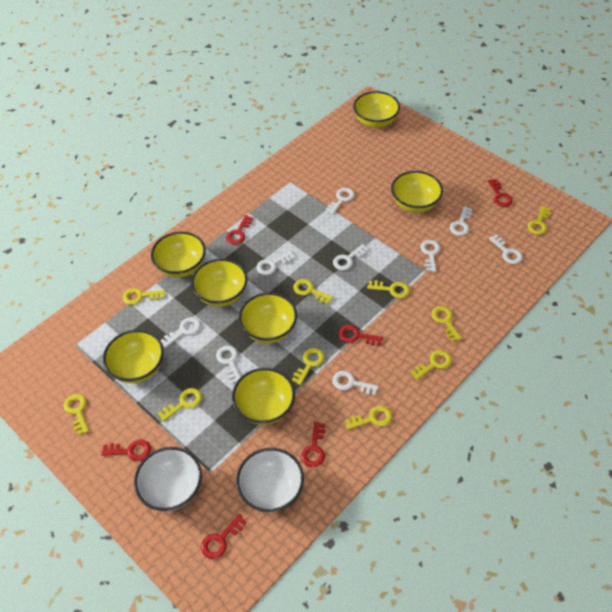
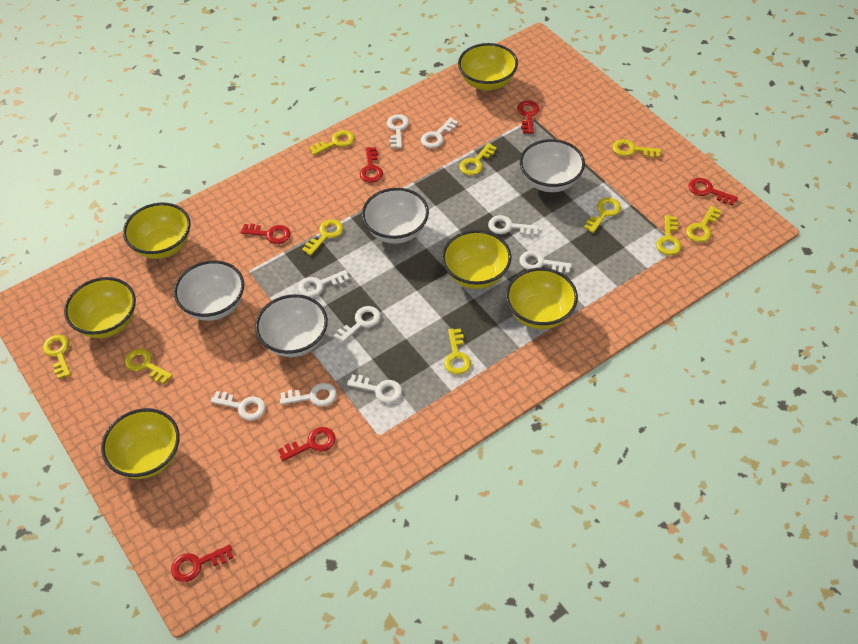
white bowl: 2 -> 4
yellow bowl: 7 -> 6

